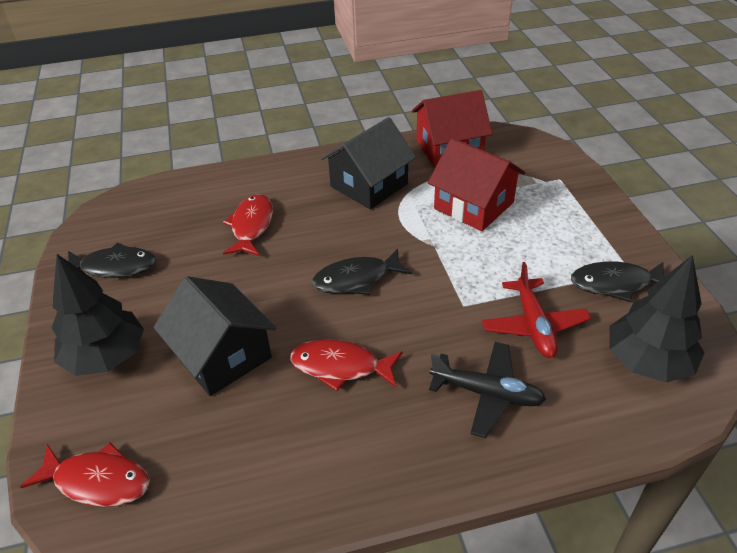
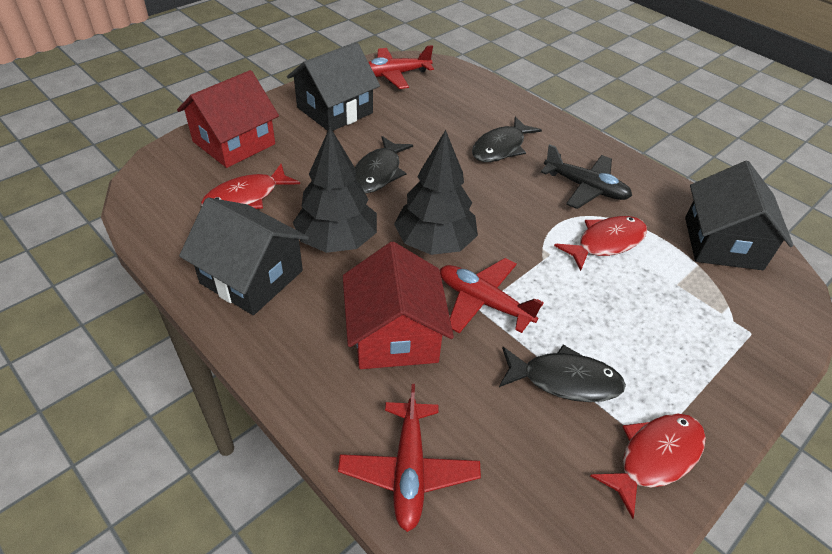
black house: 2 -> 3
red plane: 1 -> 3

